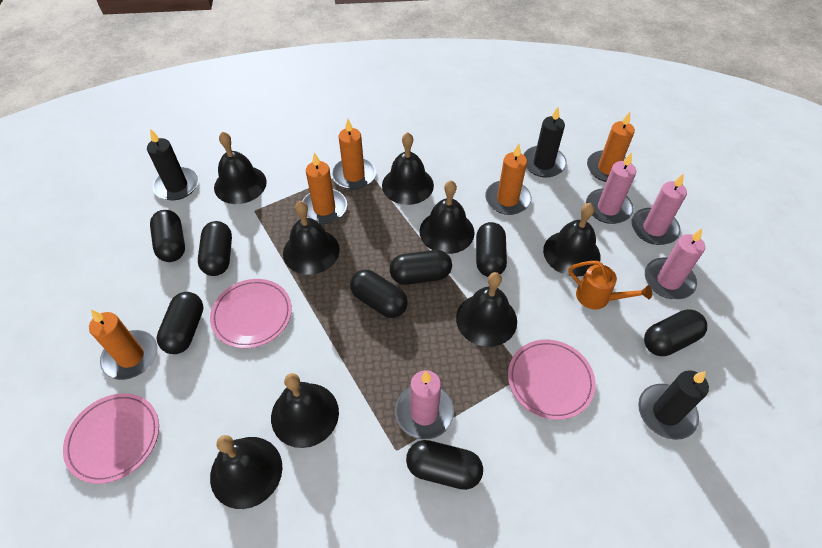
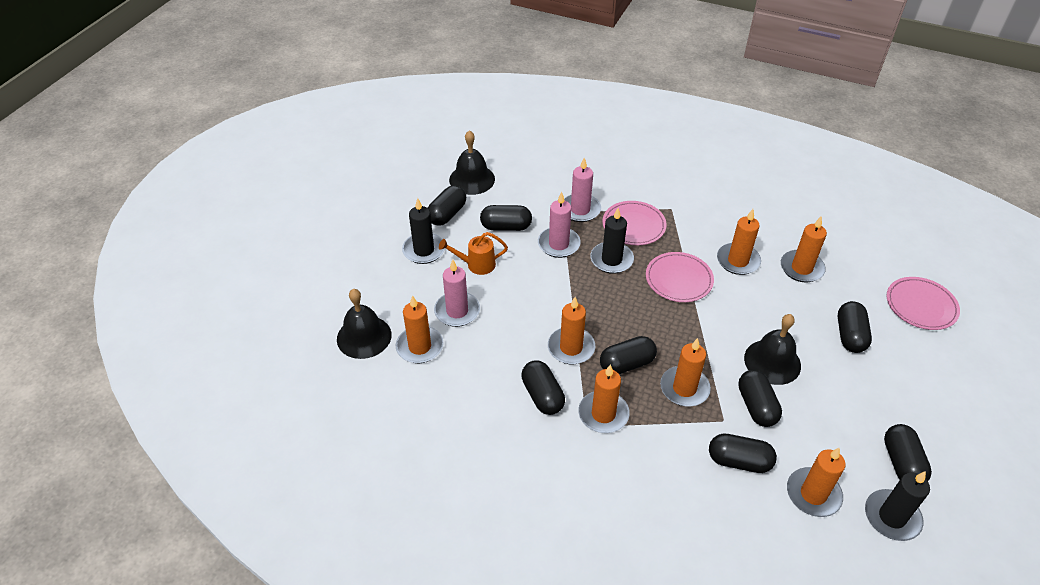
black bell: 8 -> 3
orange candle: 5 -> 7
pink candle: 4 -> 3

